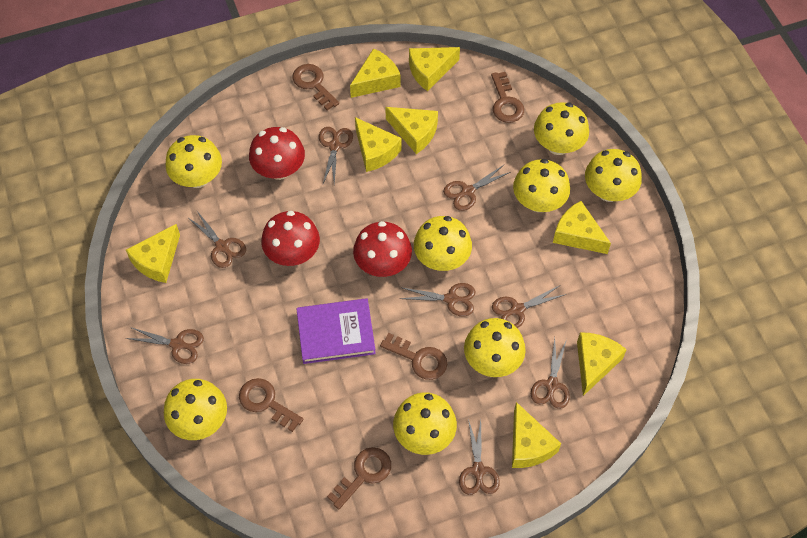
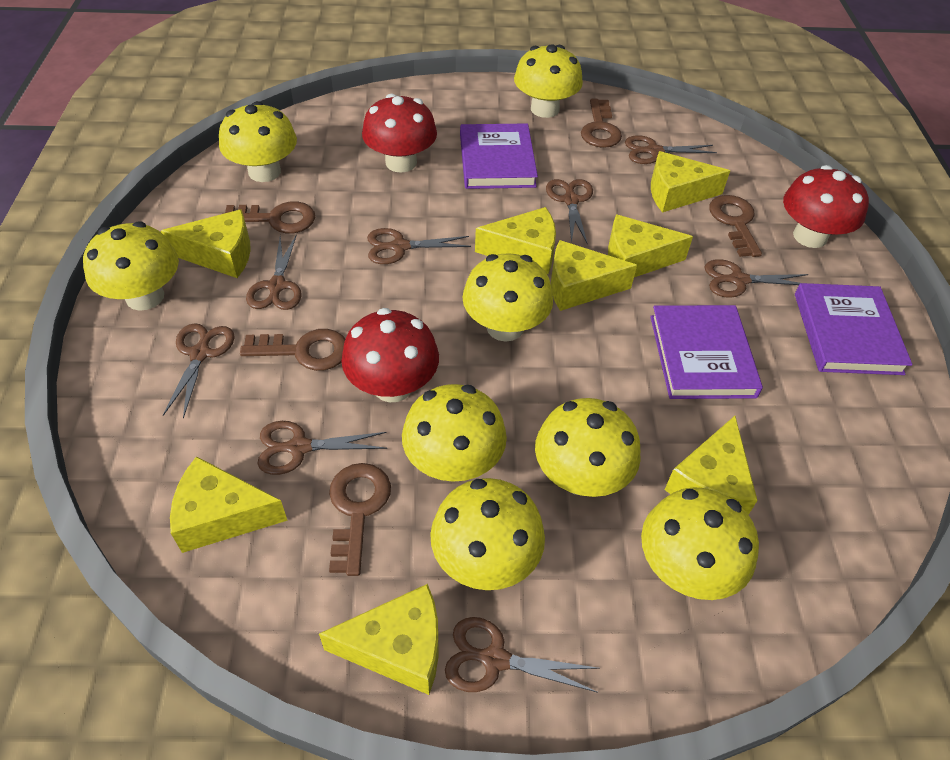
purple book: 1 -> 3

